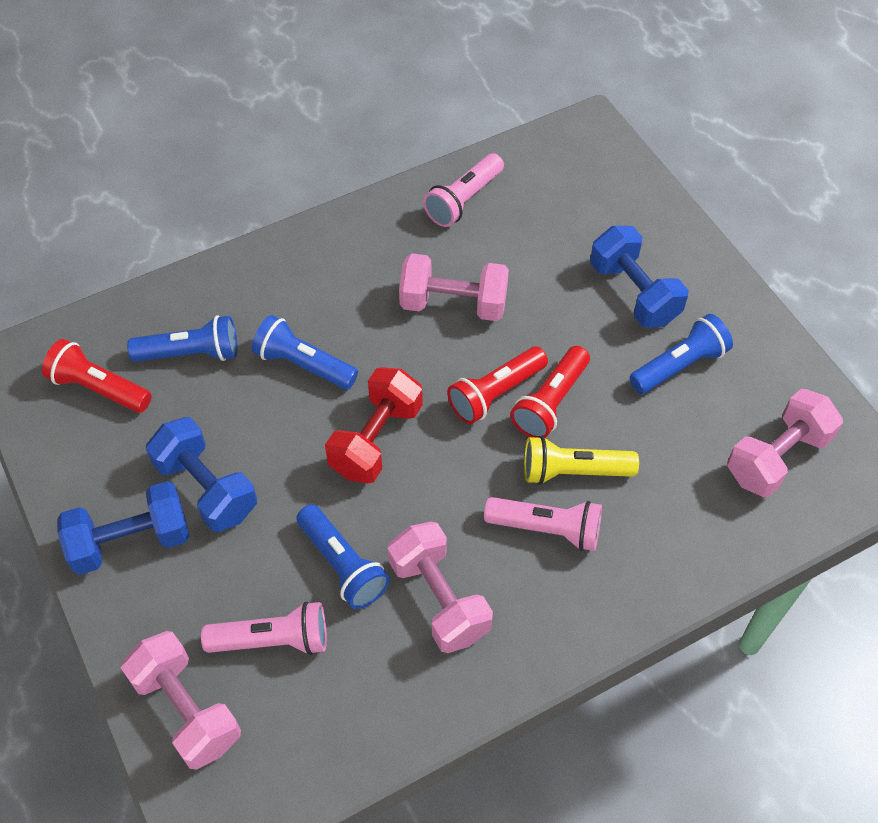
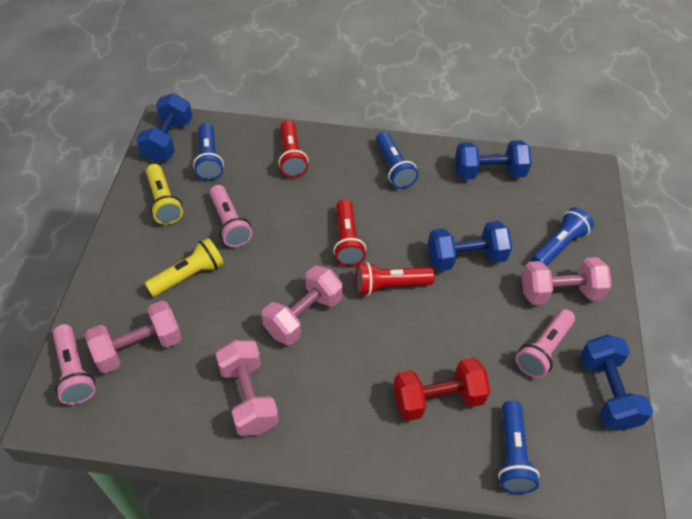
blue dumbbell: 3 -> 4
yellow flashlight: 1 -> 2

